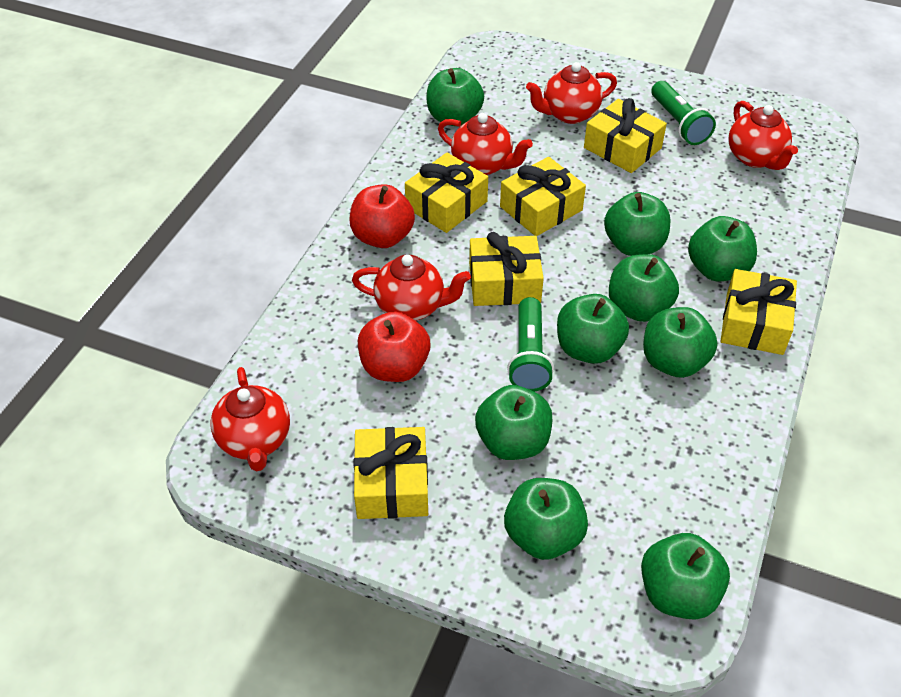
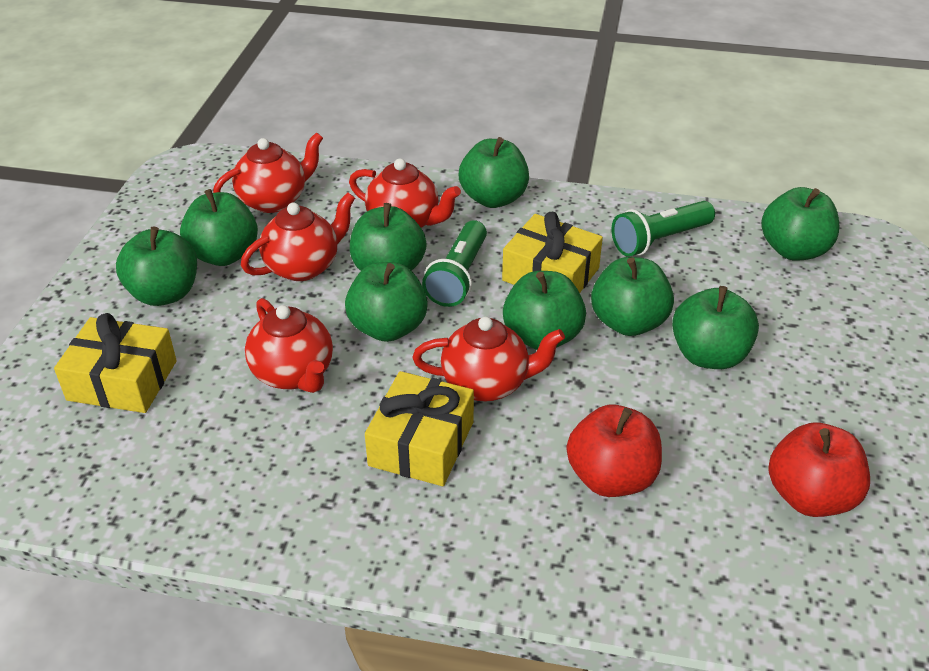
yellow gift: 6 -> 3

